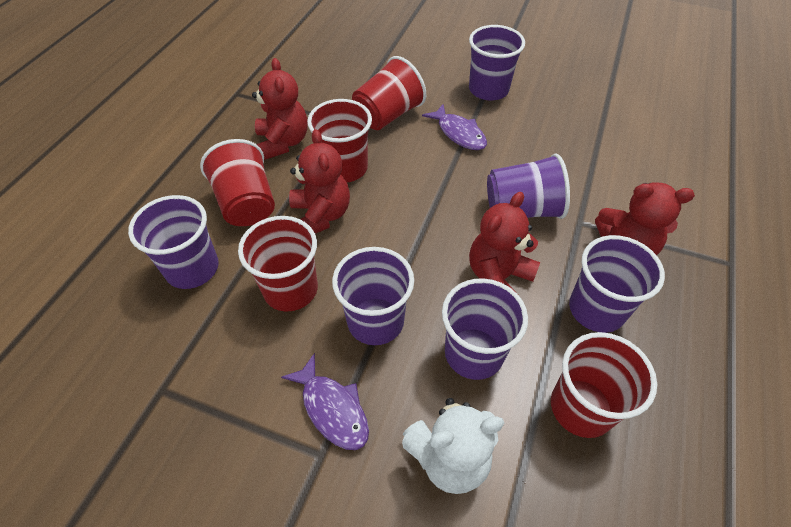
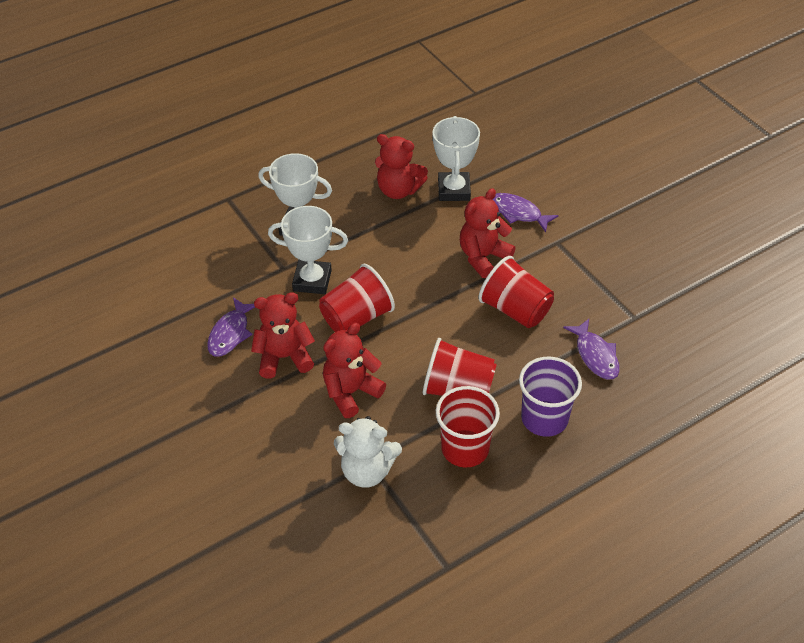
purple cup: 6 -> 1
purple fish: 2 -> 3
red cup: 5 -> 4
white trophy: 0 -> 3

